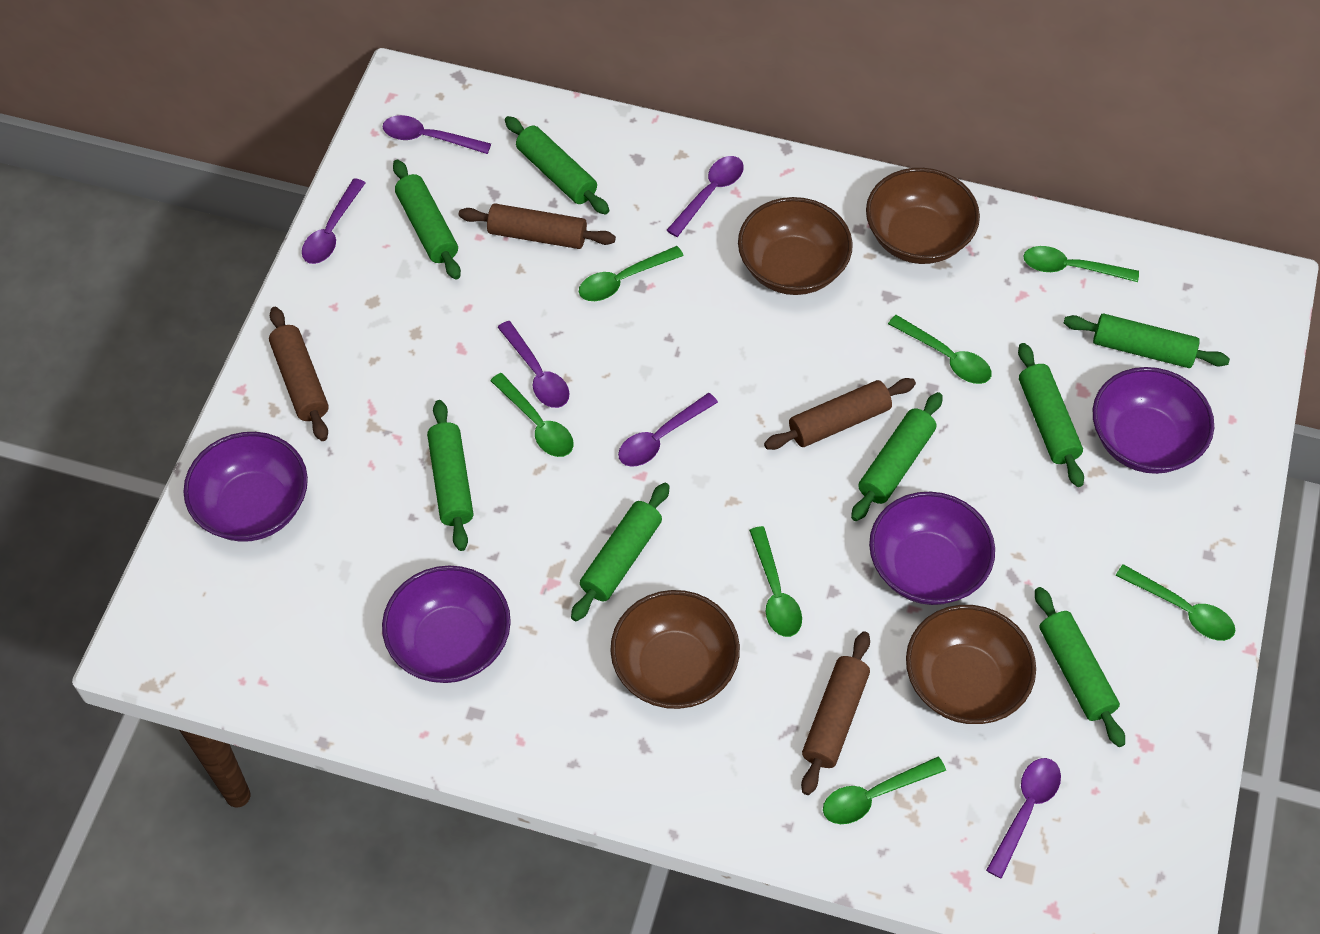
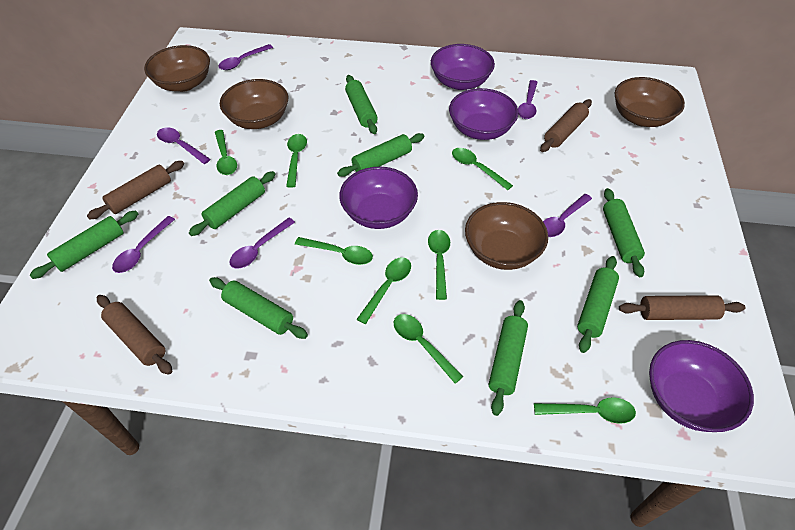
green spoon: 7 -> 8

